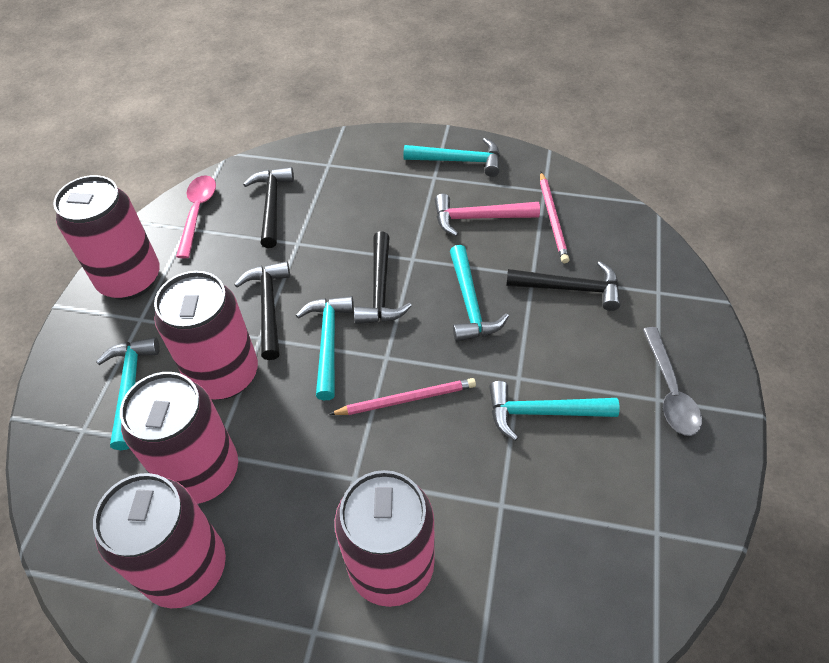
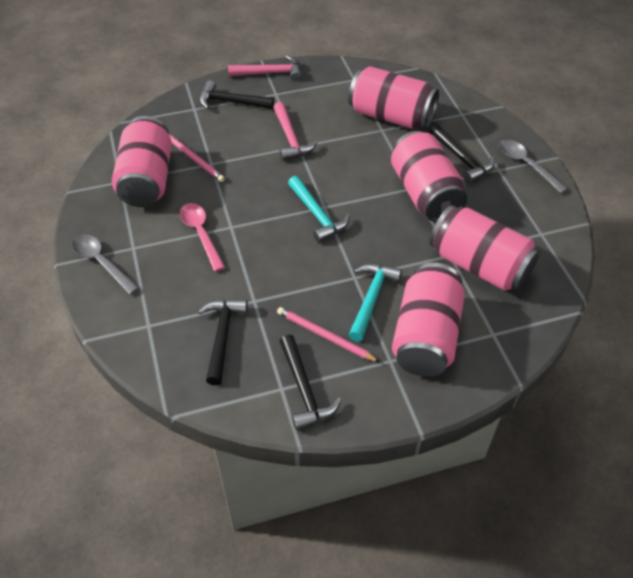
grey spoon: 1 -> 2
pink hammer: 1 -> 2
turquoise hammer: 5 -> 2

